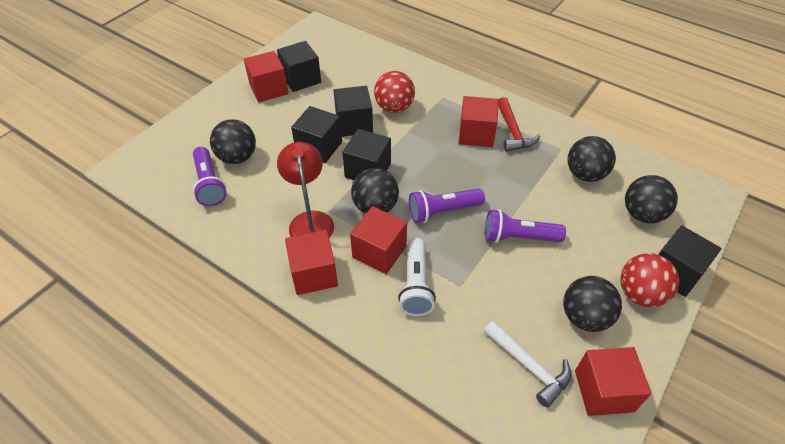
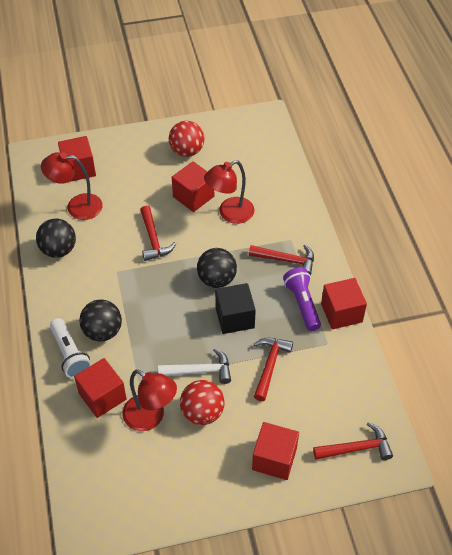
black ball: 5 -> 3
black cube: 5 -> 1
purple flashlight: 3 -> 1
red hammer: 1 -> 4
red lamp: 1 -> 3

